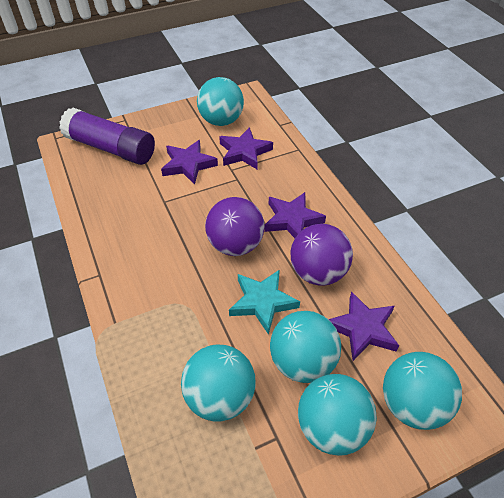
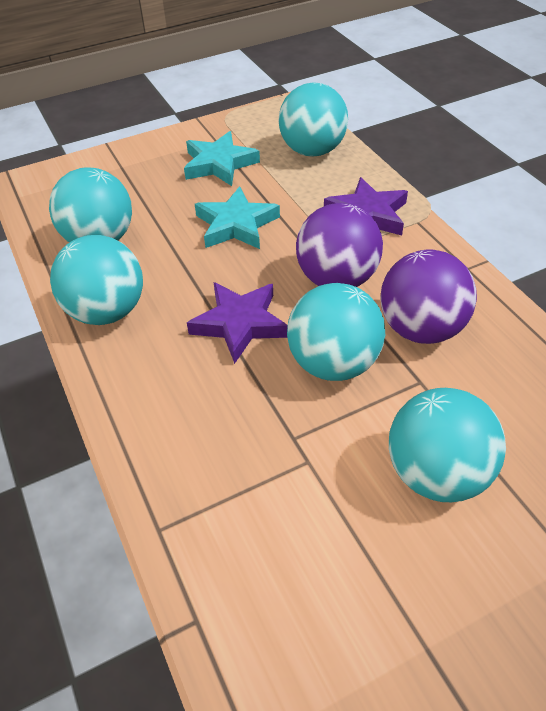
purple glue stick: 1 -> 0
purple star: 4 -> 2
turquoise star: 1 -> 2

